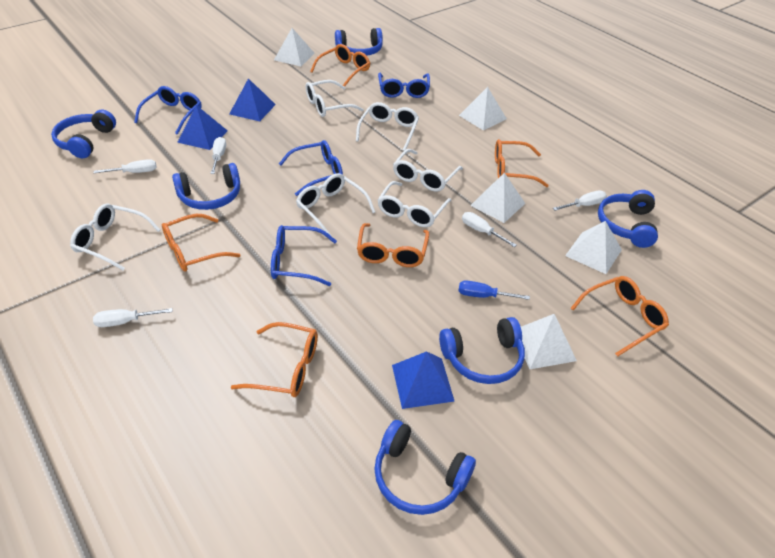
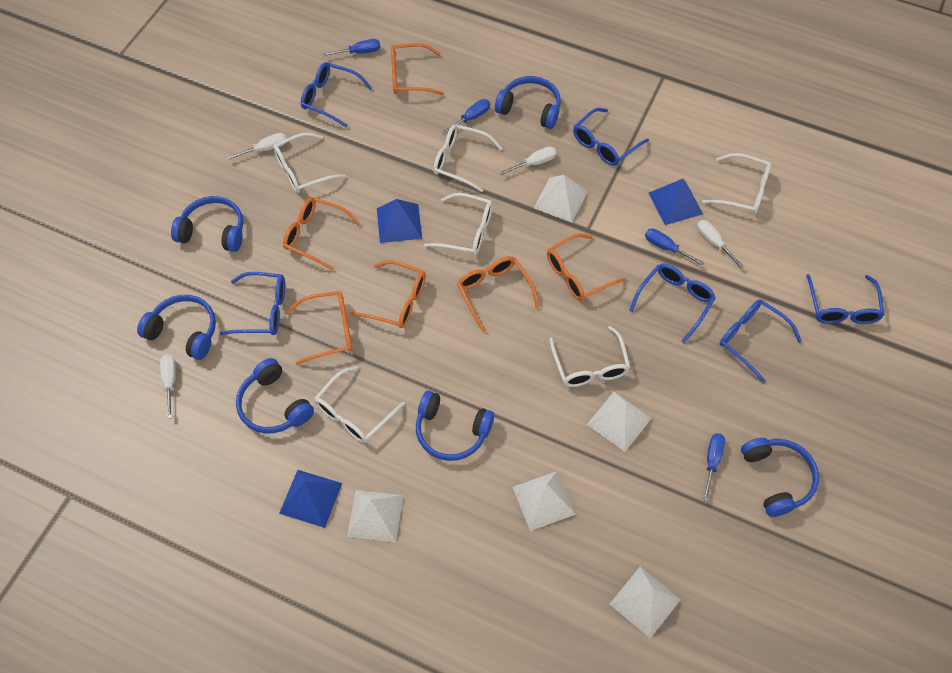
blue glasses: 4 -> 6
blue screwdriver: 1 -> 4
white screwdriver: 5 -> 4

